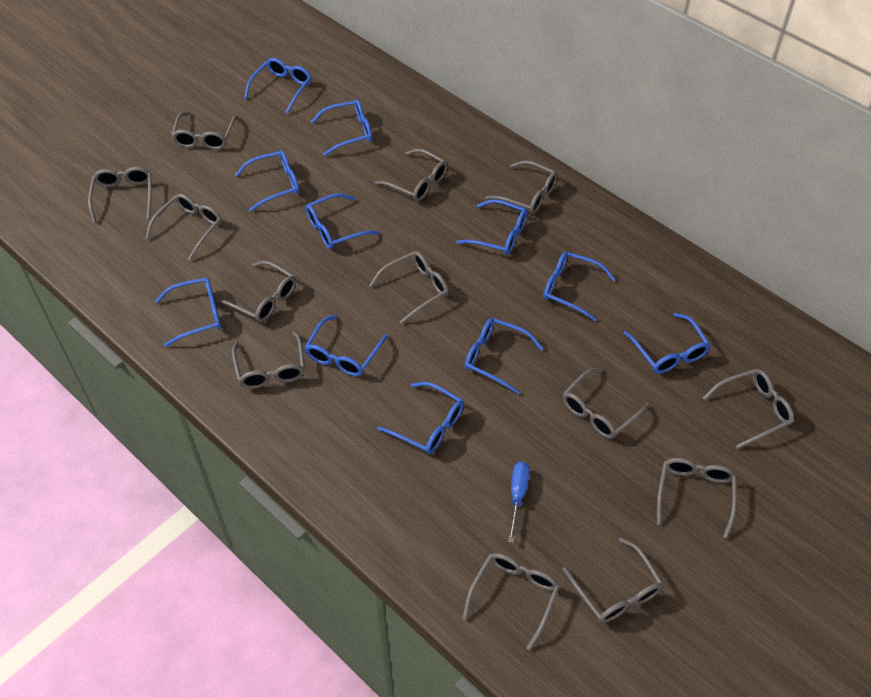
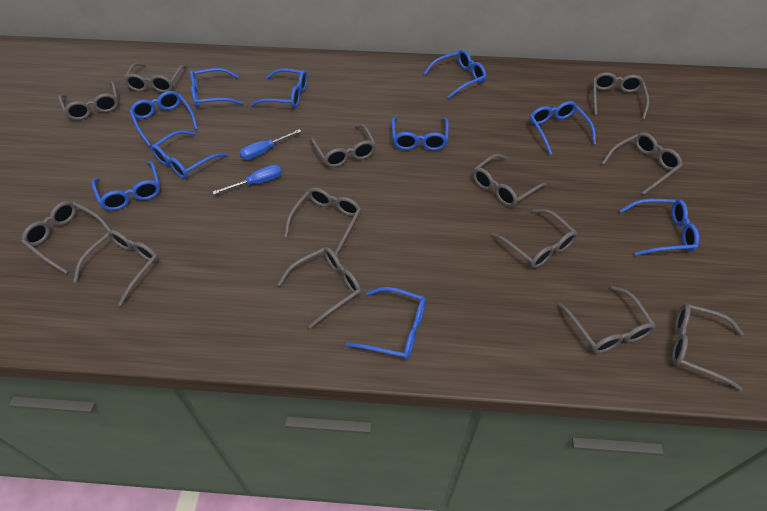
blue glasses: 11 -> 10
blue screwdriver: 1 -> 2

